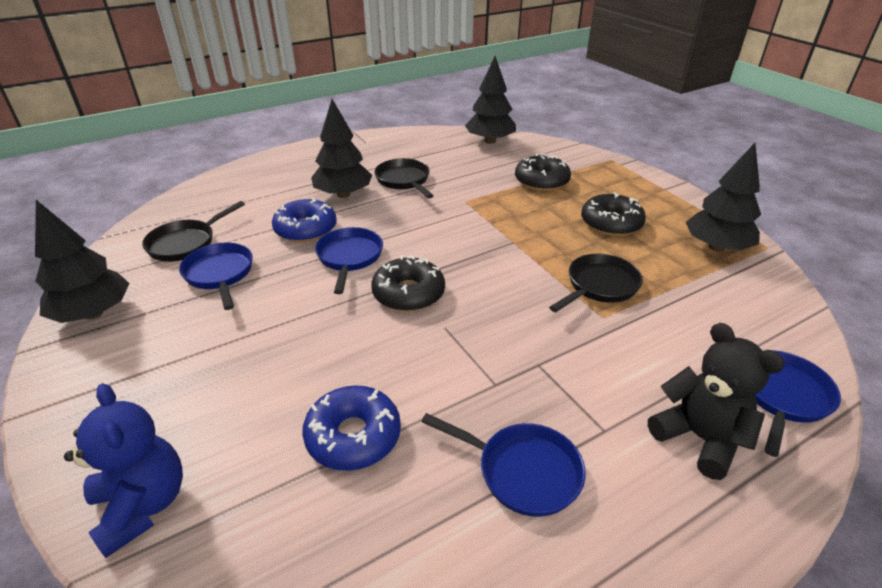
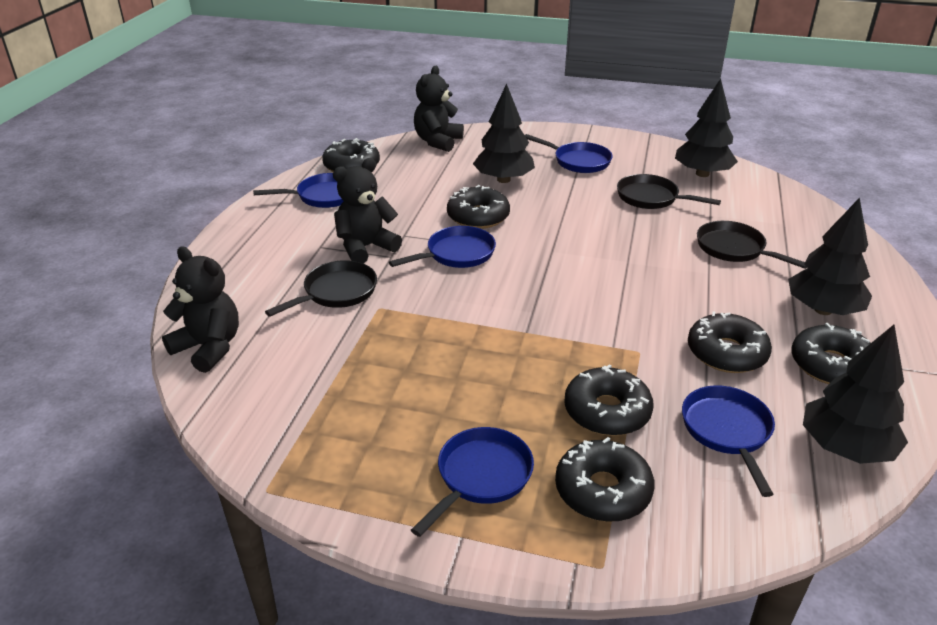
black donut: 3 -> 6
black teddy bear: 1 -> 3
blue donut: 2 -> 0
blue pan: 4 -> 5
blue teddy bear: 1 -> 0

